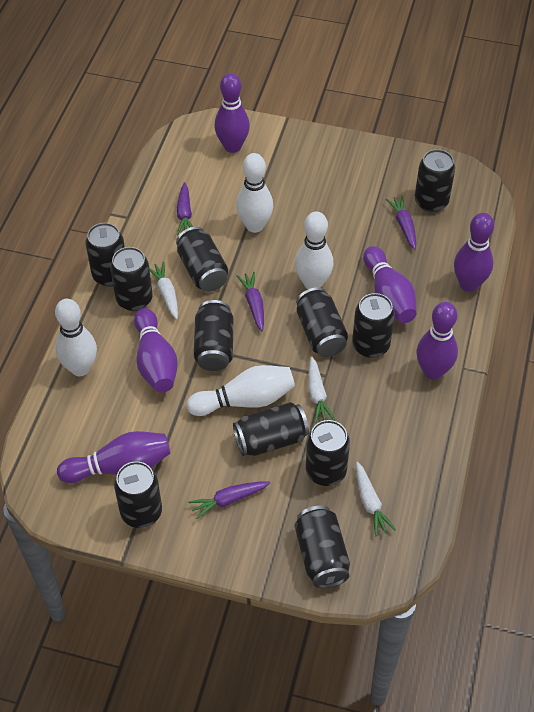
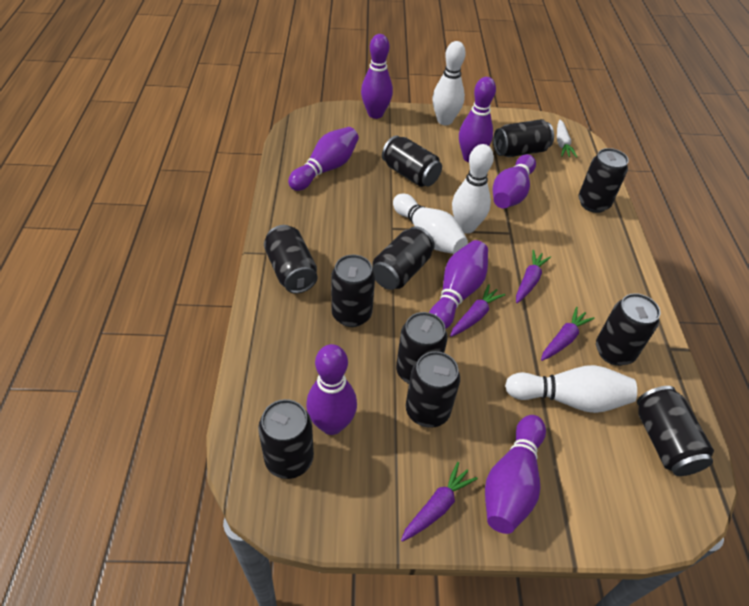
purple bowling pin: 6 -> 7
white carrot: 3 -> 1

